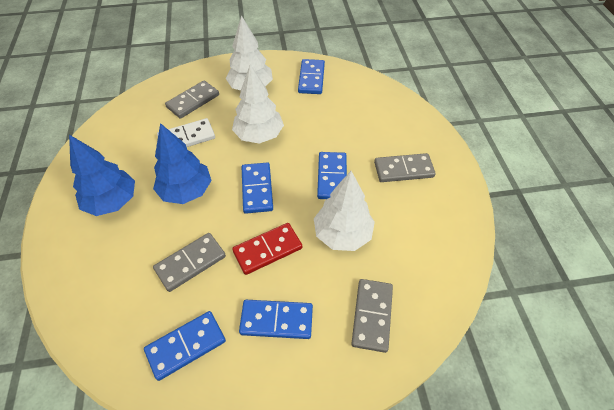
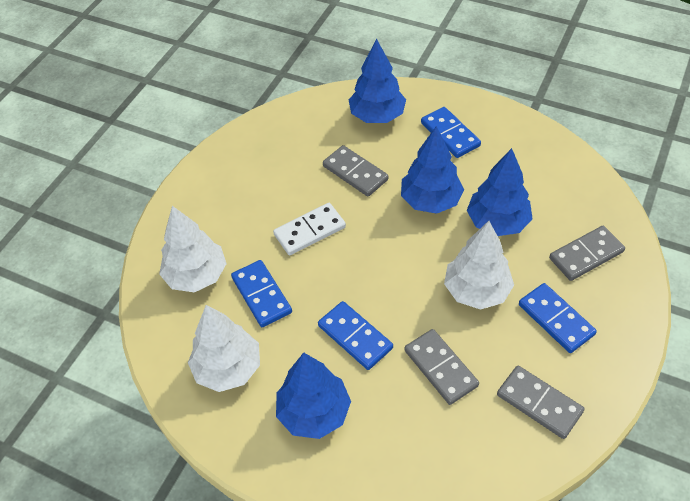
blue domino: 5 -> 4
blue tree: 2 -> 4
red domino: 1 -> 0

